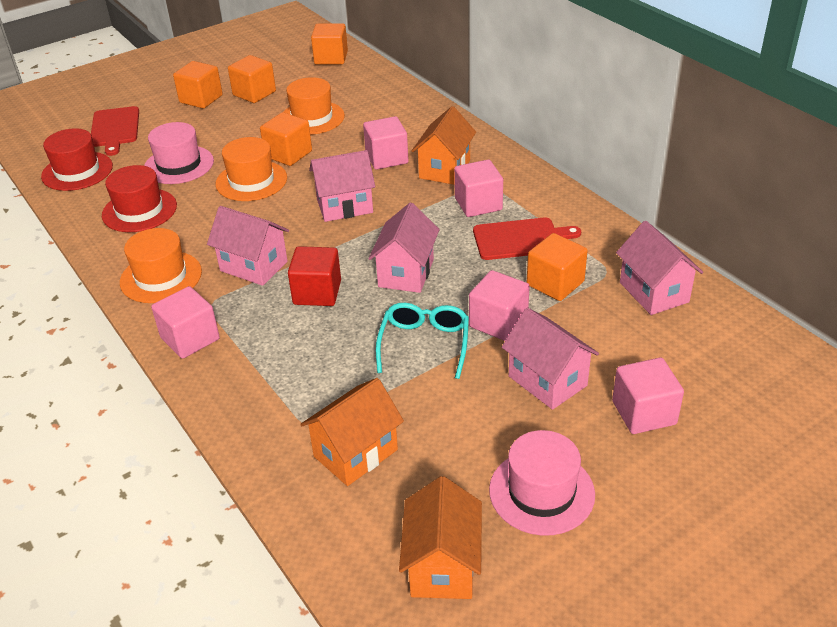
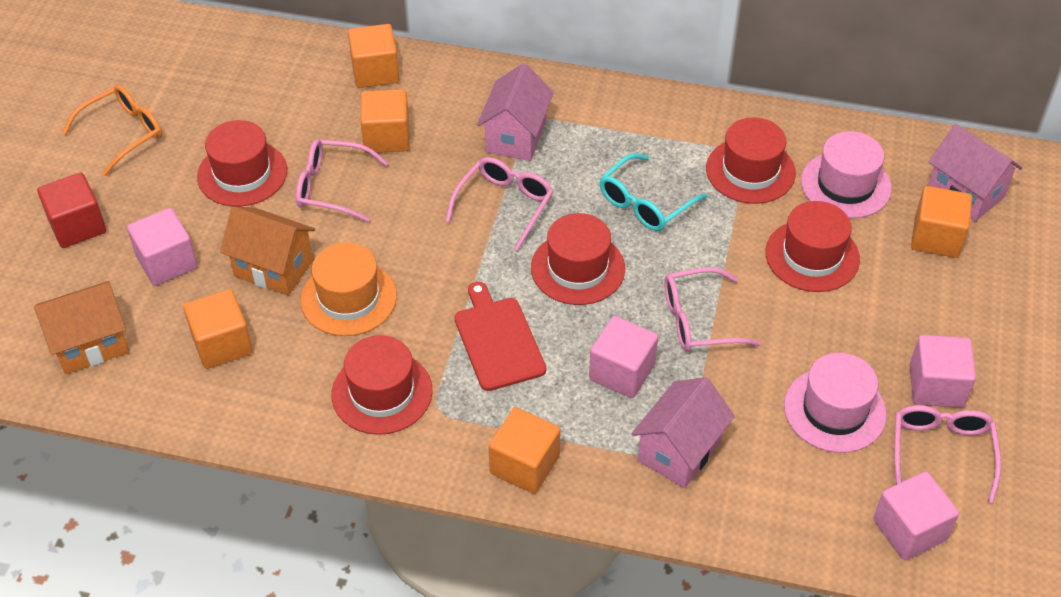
orange glasses: 0 -> 1
orange hat: 3 -> 1
orange house: 3 -> 2
pink cube: 5 -> 4
pink glasses: 0 -> 4
pink house: 5 -> 3
red cutting board: 2 -> 1
red hat: 2 -> 5

